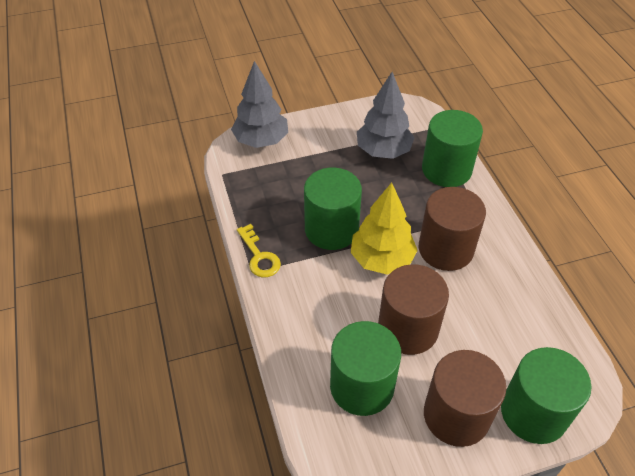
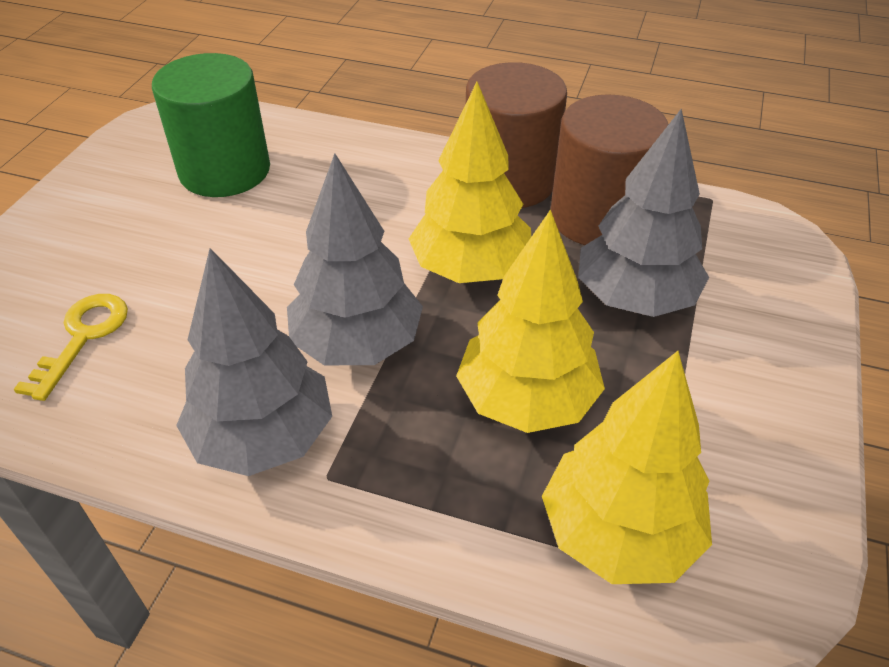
brown cylinder: 3 -> 2
green cylinder: 4 -> 1
grey tree: 2 -> 3
yellow tree: 1 -> 3

